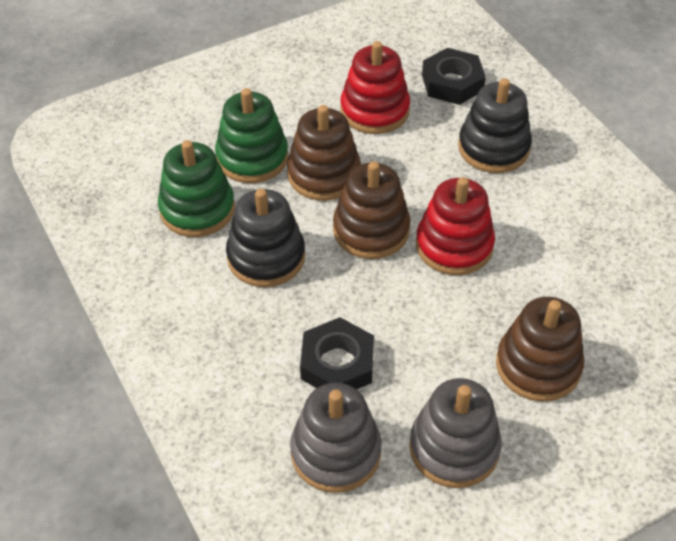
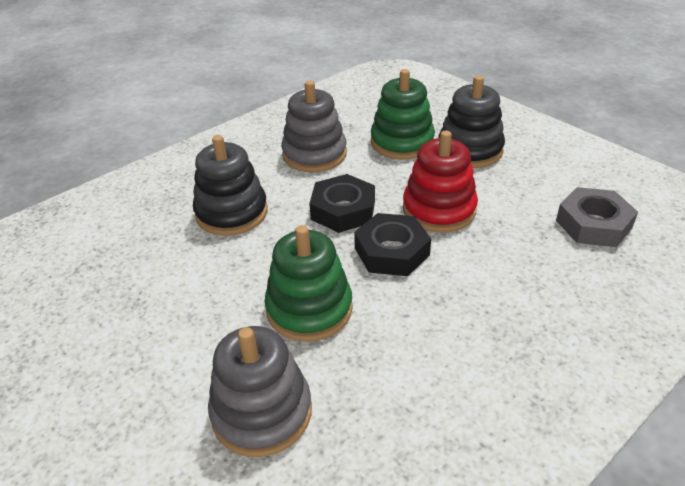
brown stacking toy: 3 -> 0
grey nut: 0 -> 1
red stacking toy: 2 -> 1

